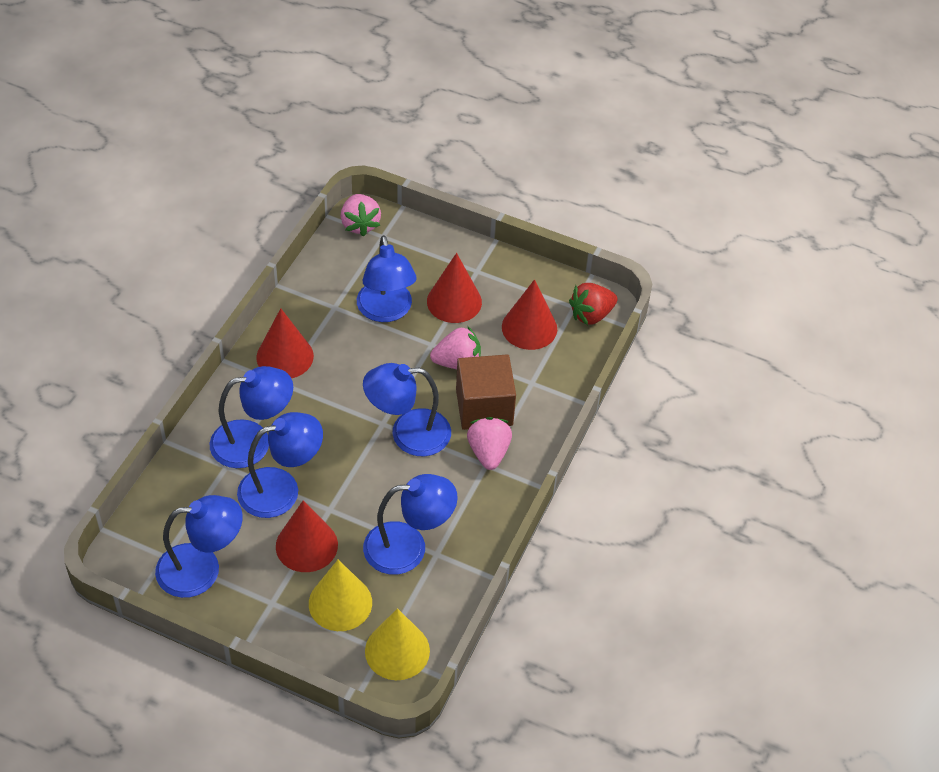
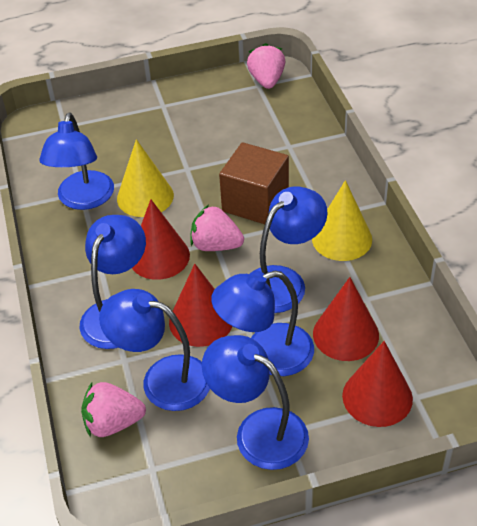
red strawberry: 1 -> 0

